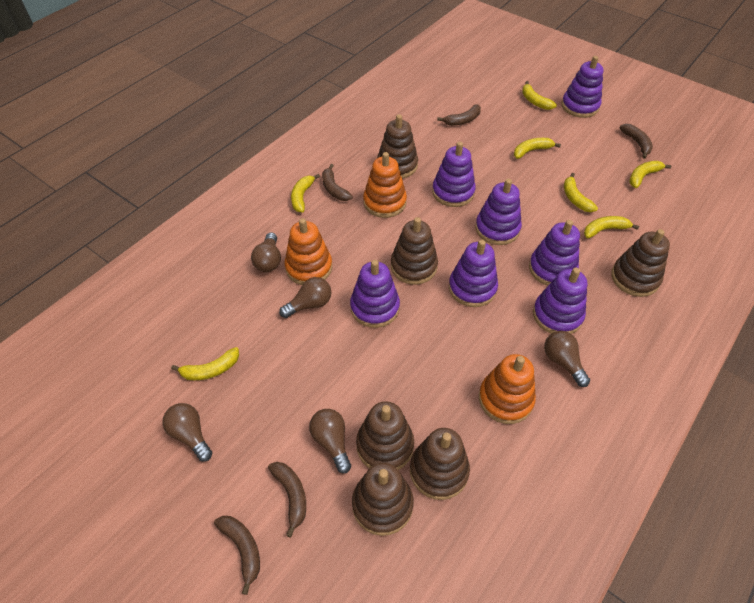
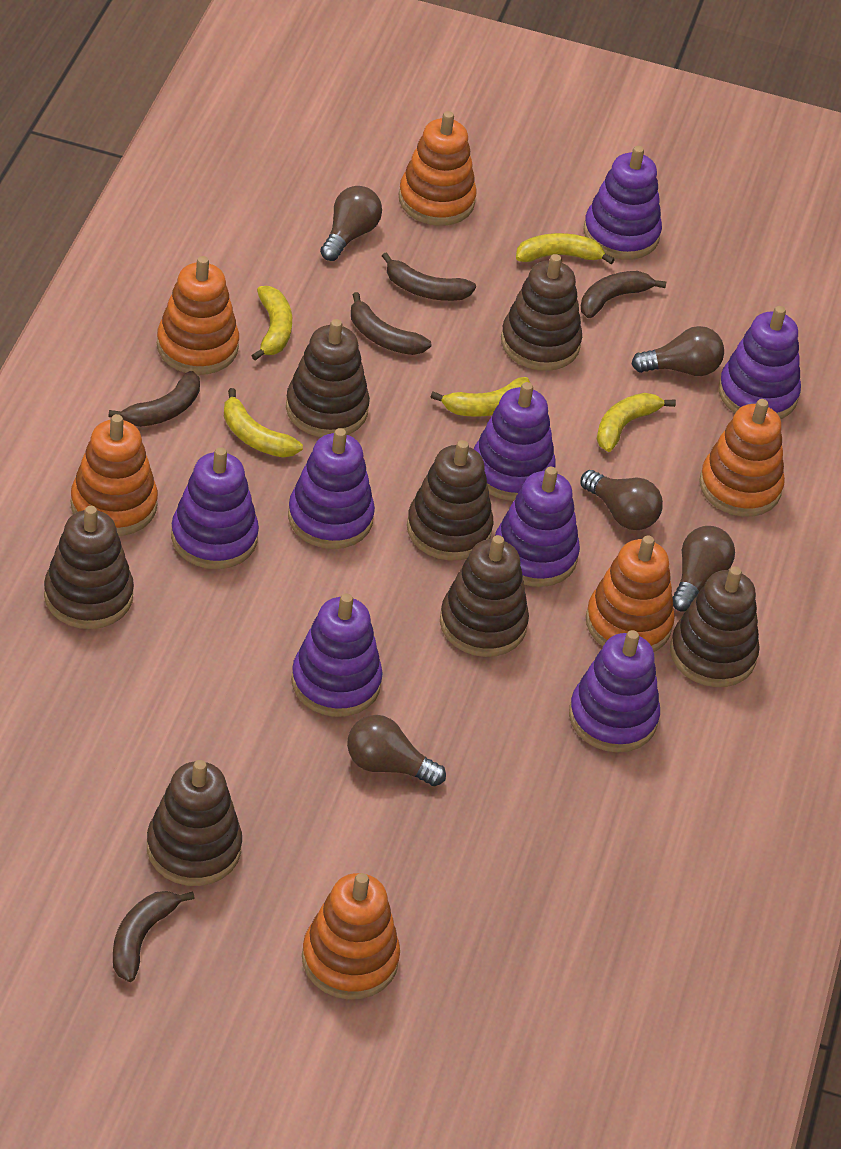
brown stacking toy: 6 -> 7
orange stacking toy: 3 -> 6
purple stacking toy: 7 -> 8
yellow banana: 7 -> 5

